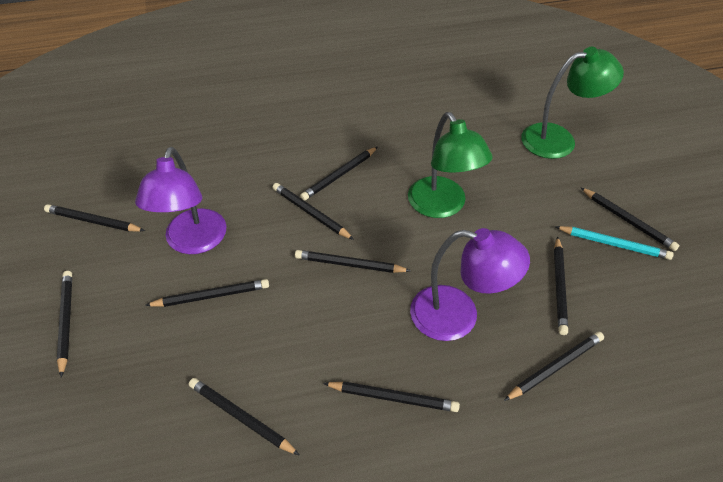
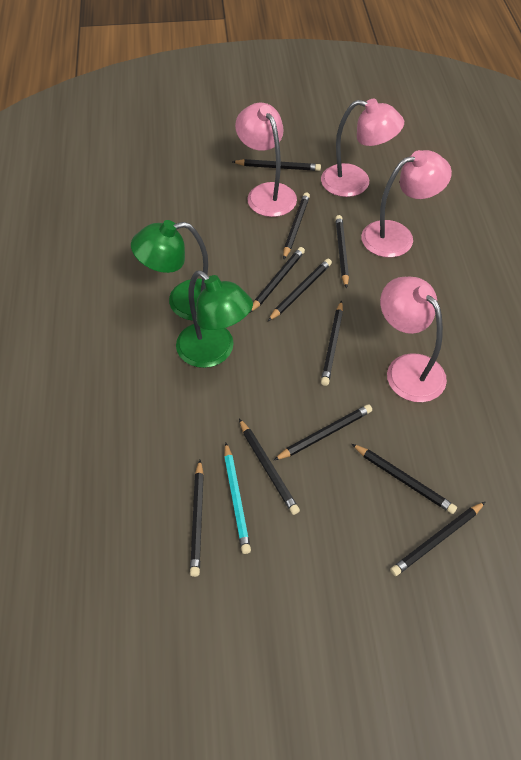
pink lamp: 0 -> 4
purple lamp: 2 -> 0

